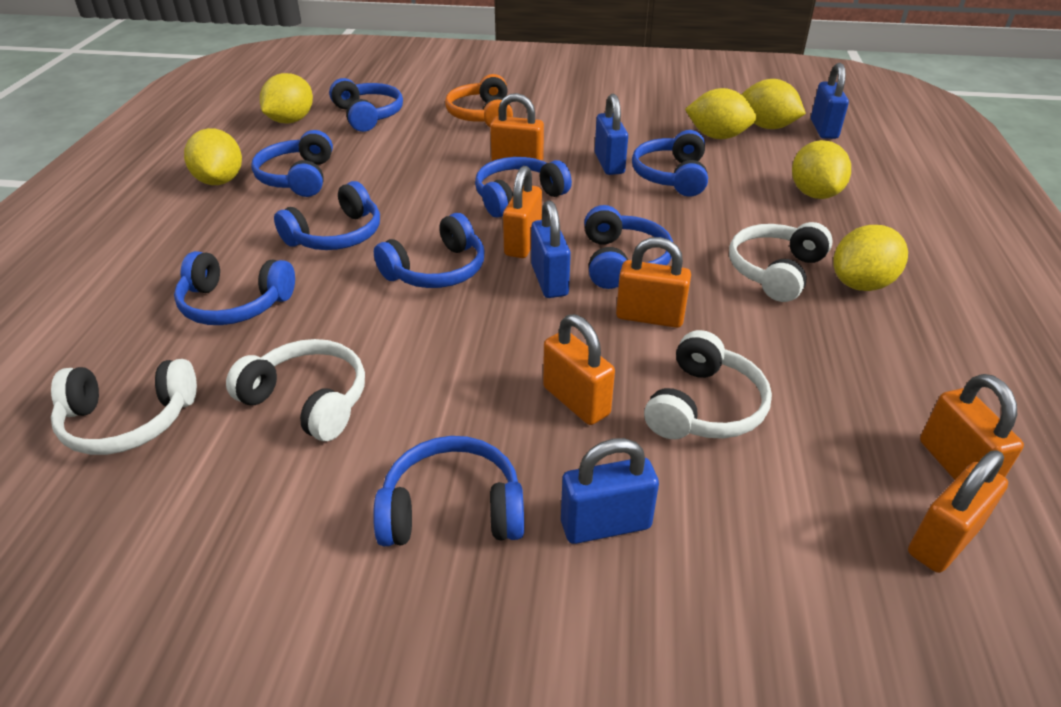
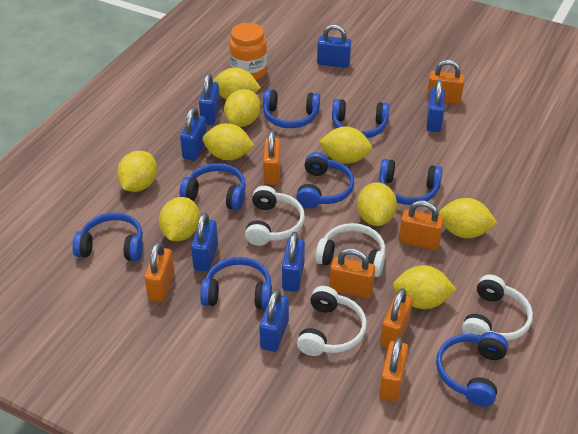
blue headphones: 9 -> 8
blue padlock: 4 -> 7
orange headphones: 1 -> 0
orange jar: 0 -> 1
orange padlock: 6 -> 7
yellow lemon: 6 -> 9

